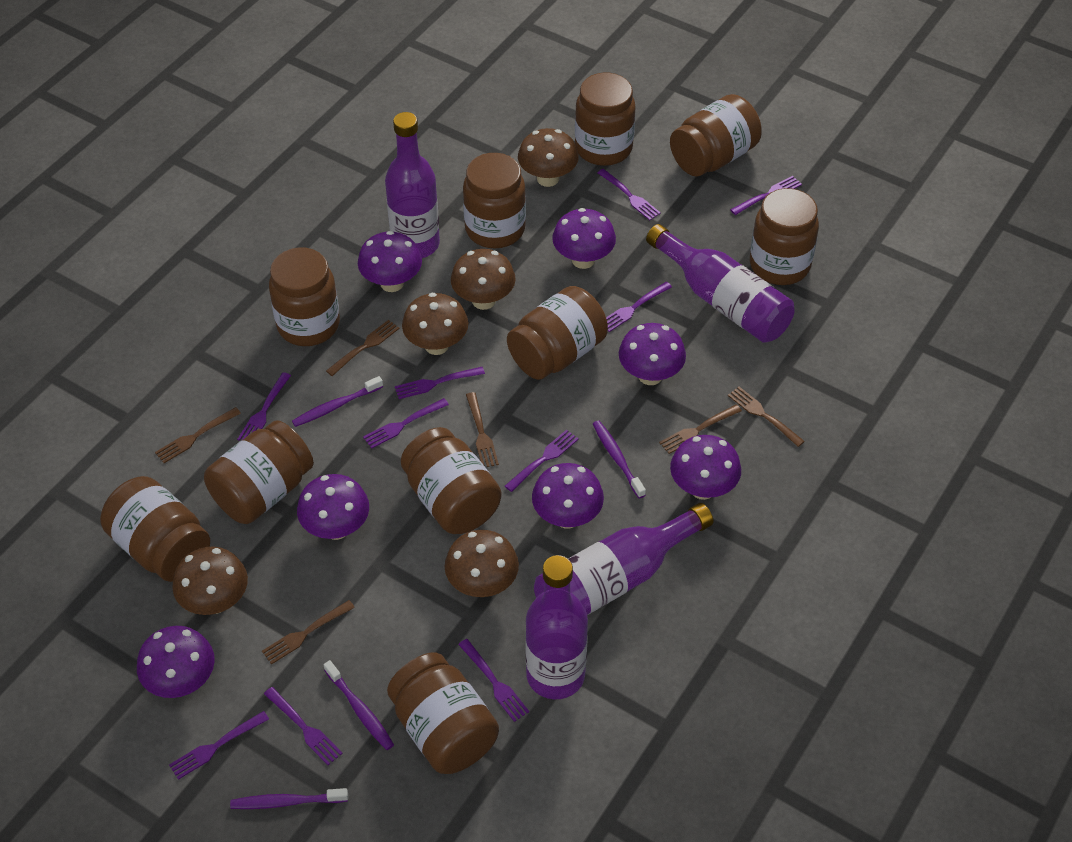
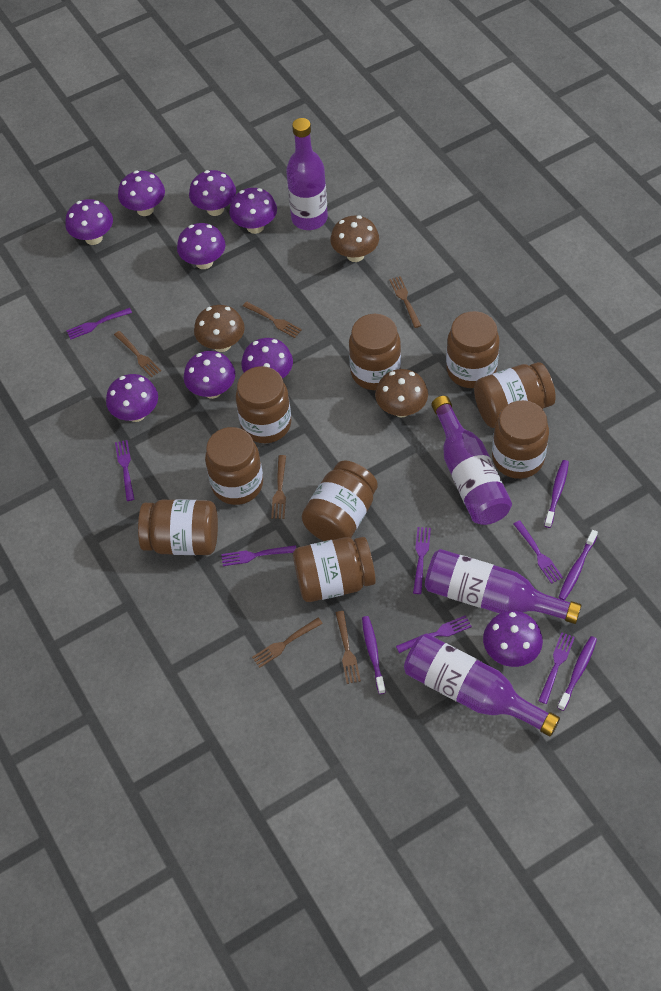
brown jar: 10 -> 9
brown mushroom: 5 -> 3
purple fork: 10 -> 7
purple mushroom: 7 -> 9

